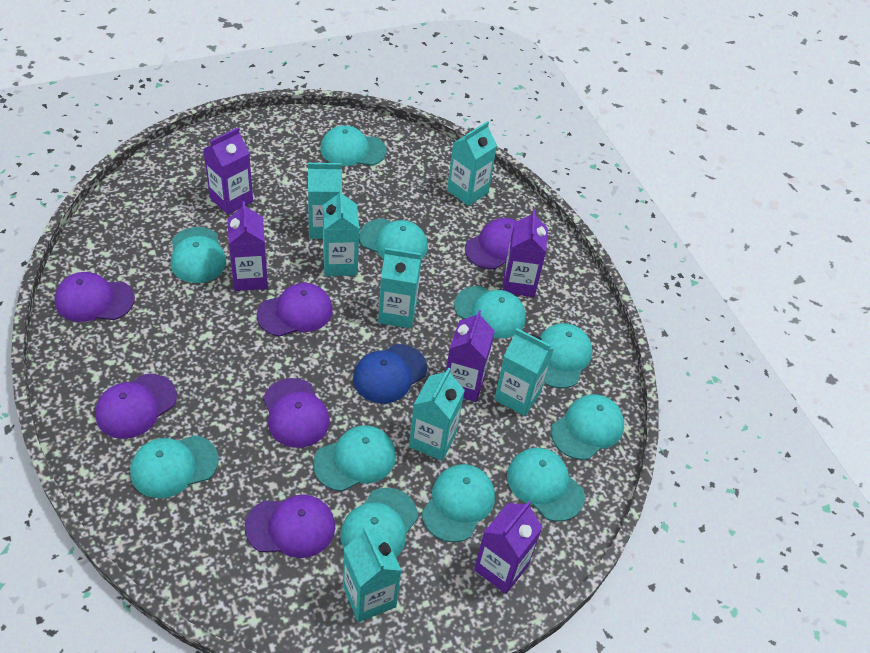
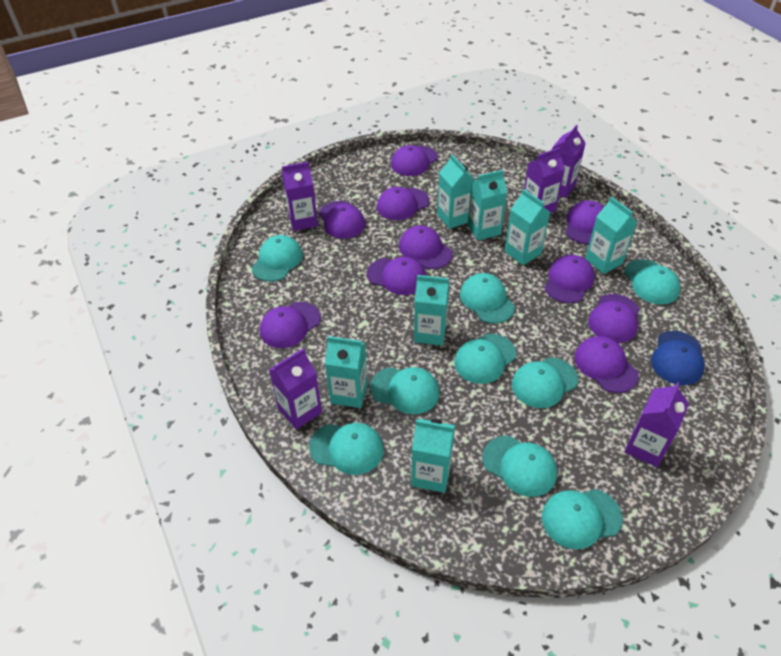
purple cap: 6 -> 10
turquoise cap: 11 -> 9

